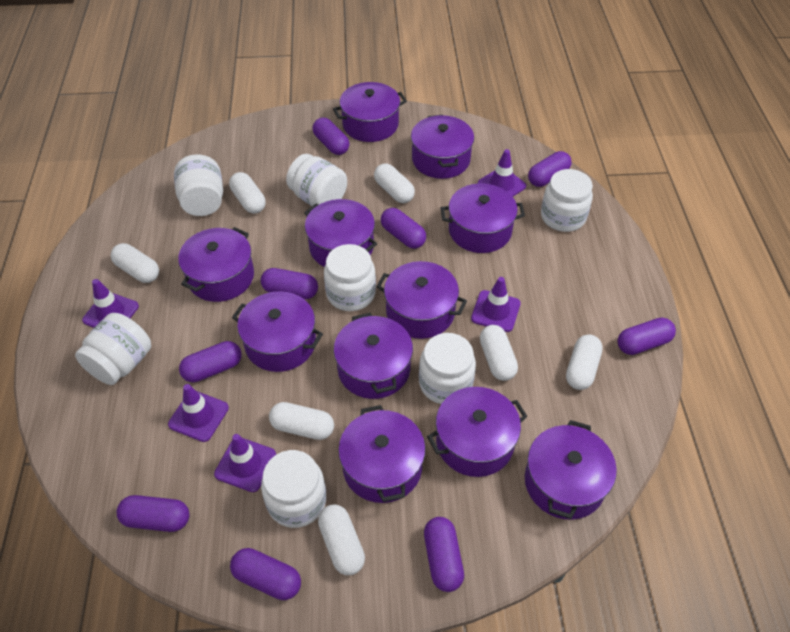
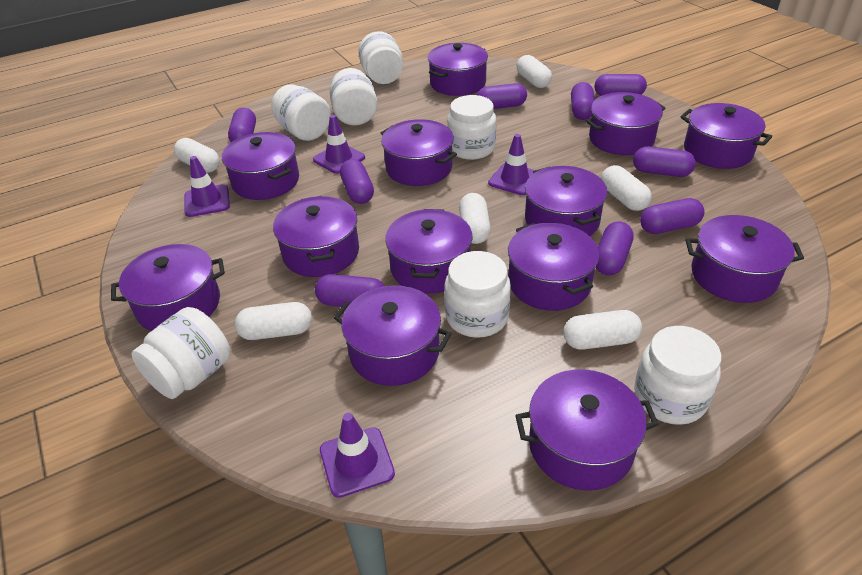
purple pot: 11 -> 13
purple traffic cone: 5 -> 4
white capsule: 7 -> 6

